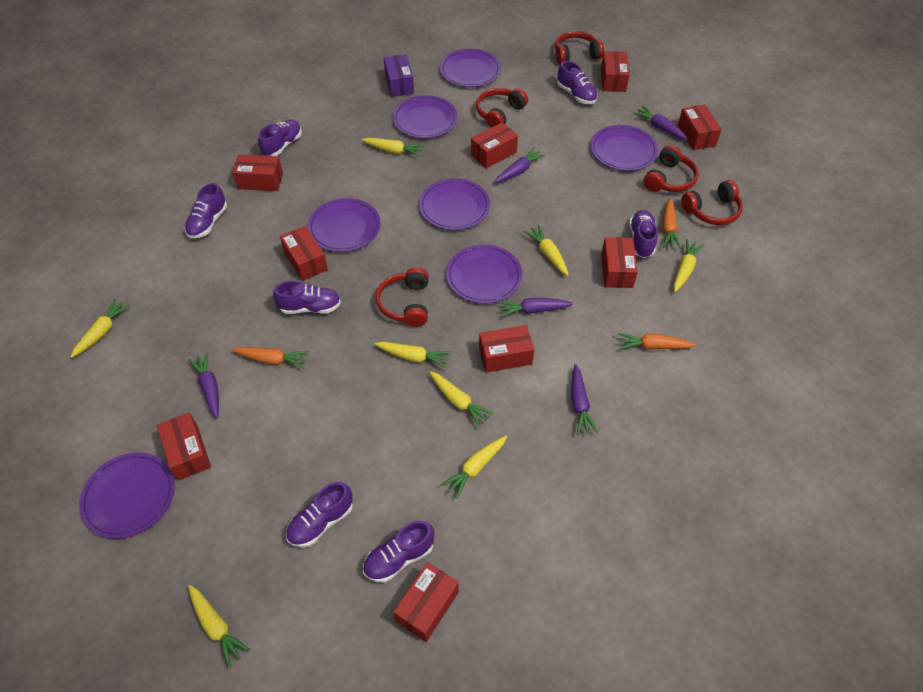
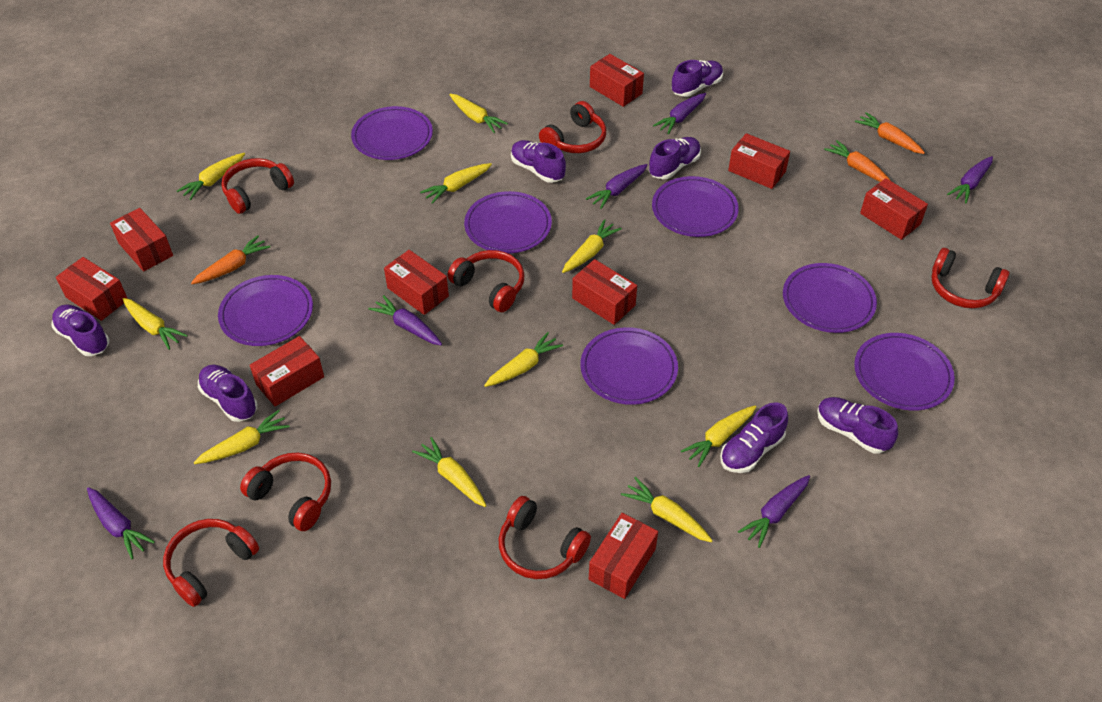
purple box: 1 -> 0
purple carrot: 5 -> 6
red headphones: 5 -> 7
yellow carrot: 8 -> 10

